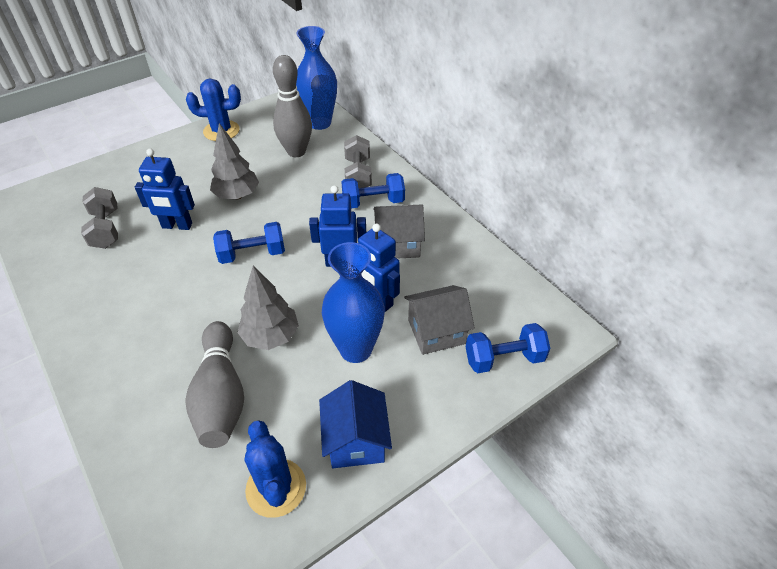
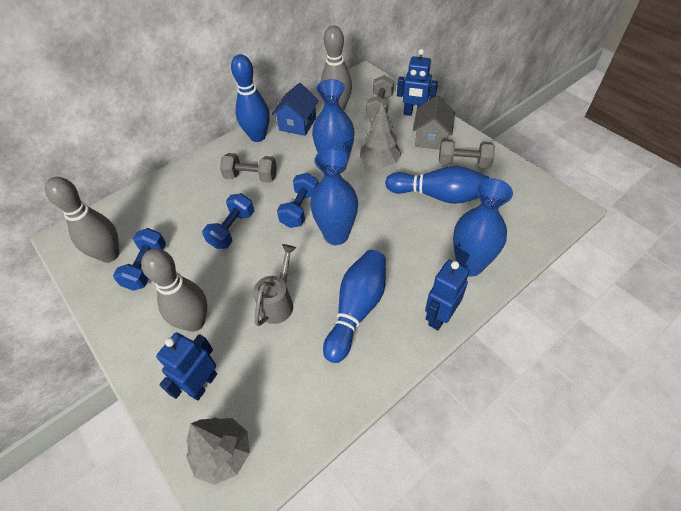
blue bowling pin: 0 -> 3
blue cactus: 2 -> 0
blue vase: 2 -> 3
grey bowling pin: 2 -> 3
grey dumbbell: 2 -> 3
grey house: 2 -> 1
grey watering can: 0 -> 1

